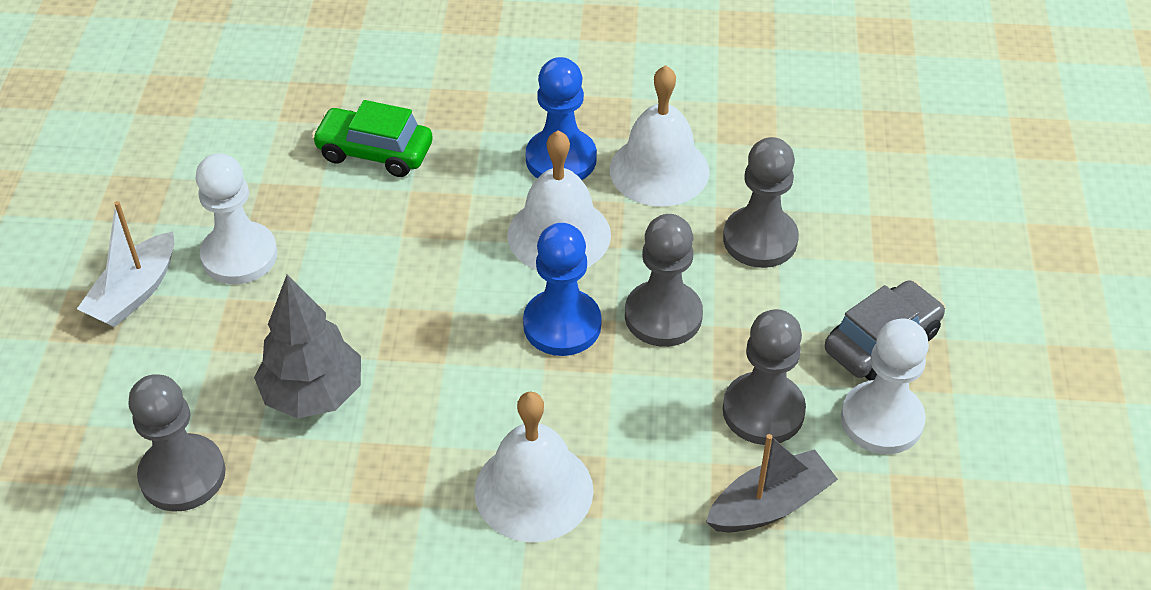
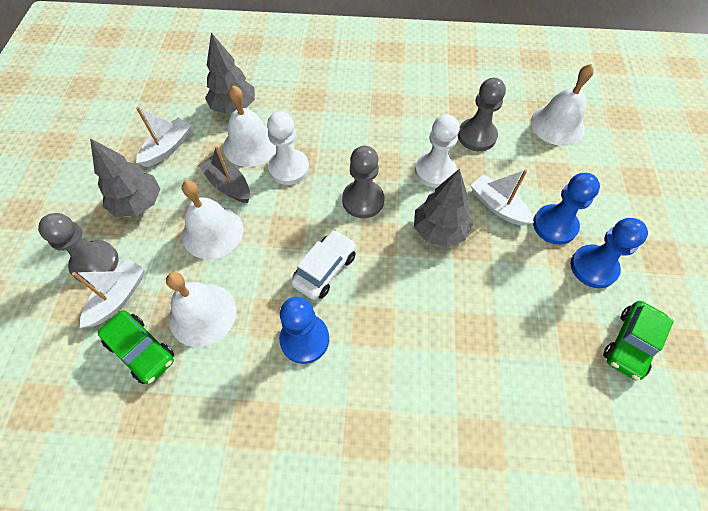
blue pawn: 2 -> 3
green car: 1 -> 2
grey car: 1 -> 0
grey pawn: 4 -> 3
grey tree: 1 -> 3
white bell: 3 -> 4
white boat: 1 -> 3
white car: 0 -> 1

